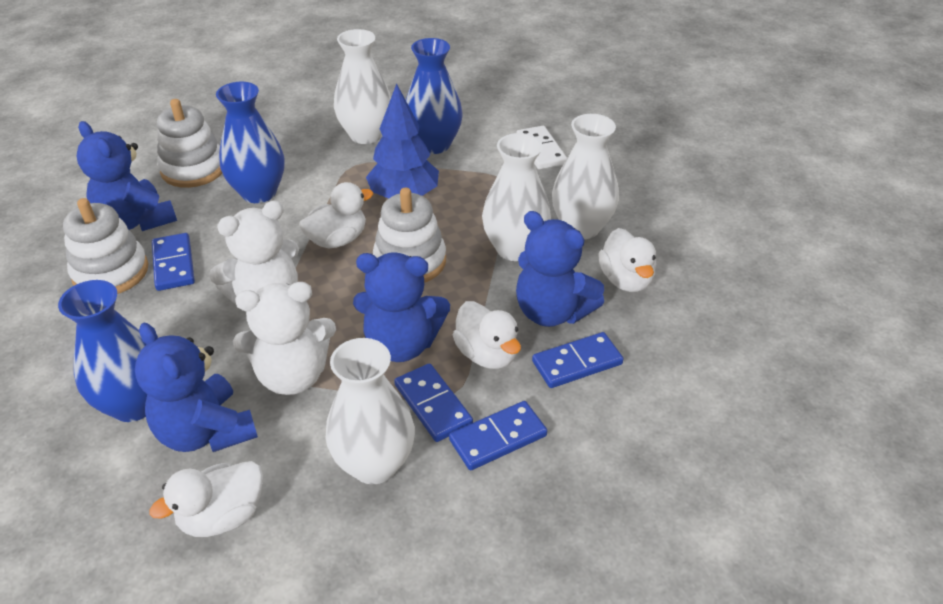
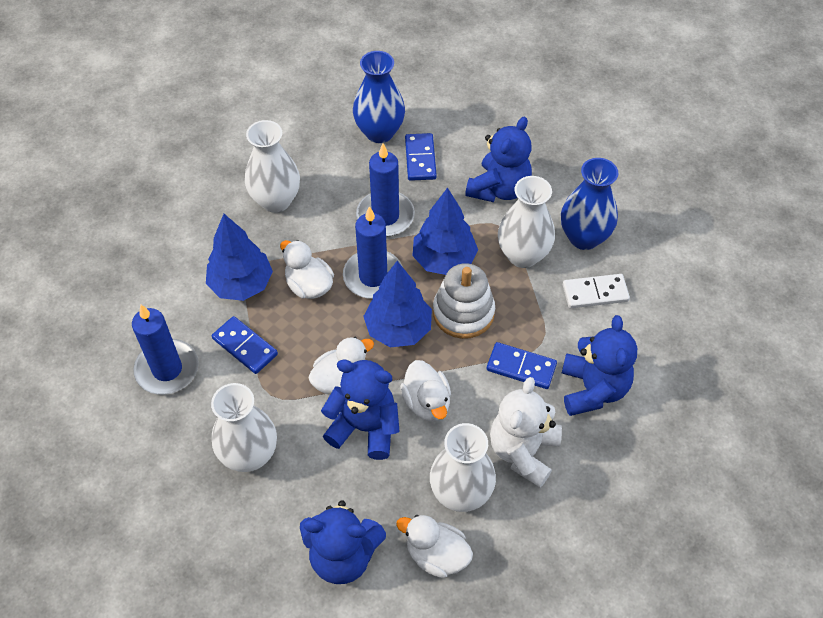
blue candle: 0 -> 3
blue domino: 4 -> 3
blue tree: 1 -> 3
blue vase: 3 -> 2
white stacking toy: 3 -> 1
white teddy bear: 2 -> 1

